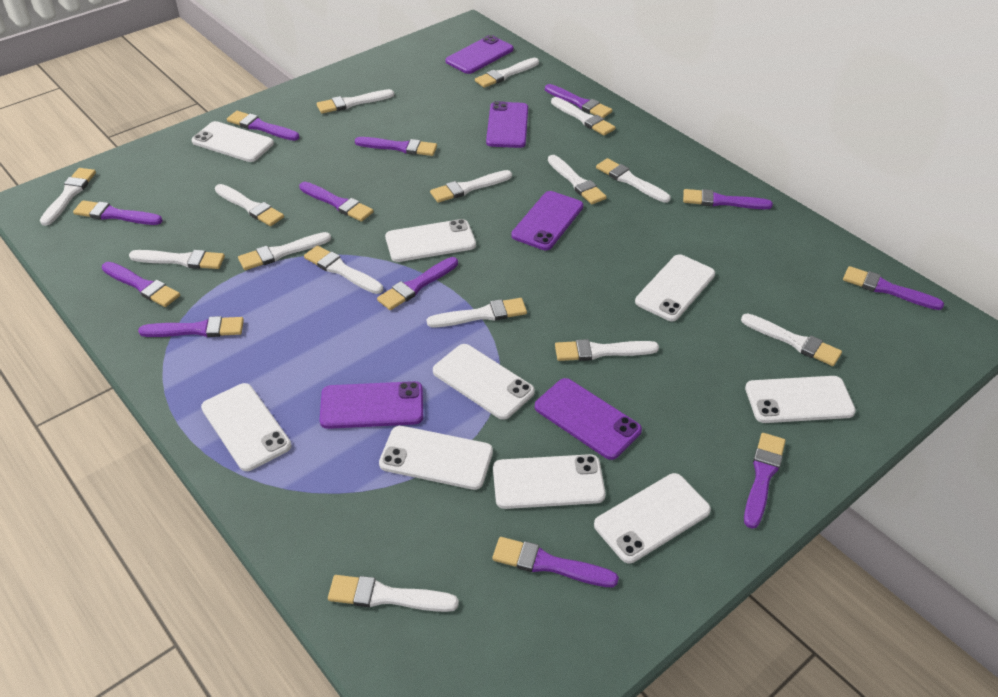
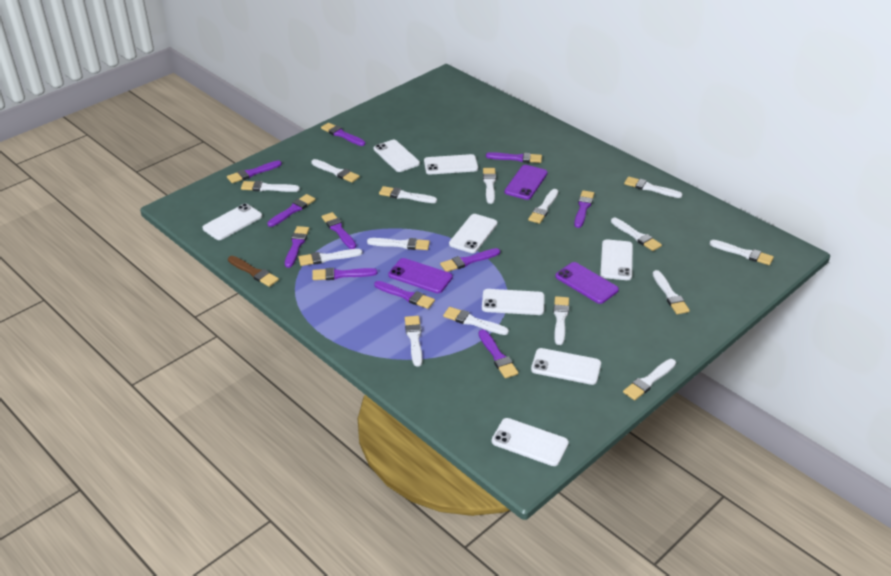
brown brush: 0 -> 1
purple brush: 12 -> 11
purple phone: 5 -> 3
white phone: 9 -> 8

